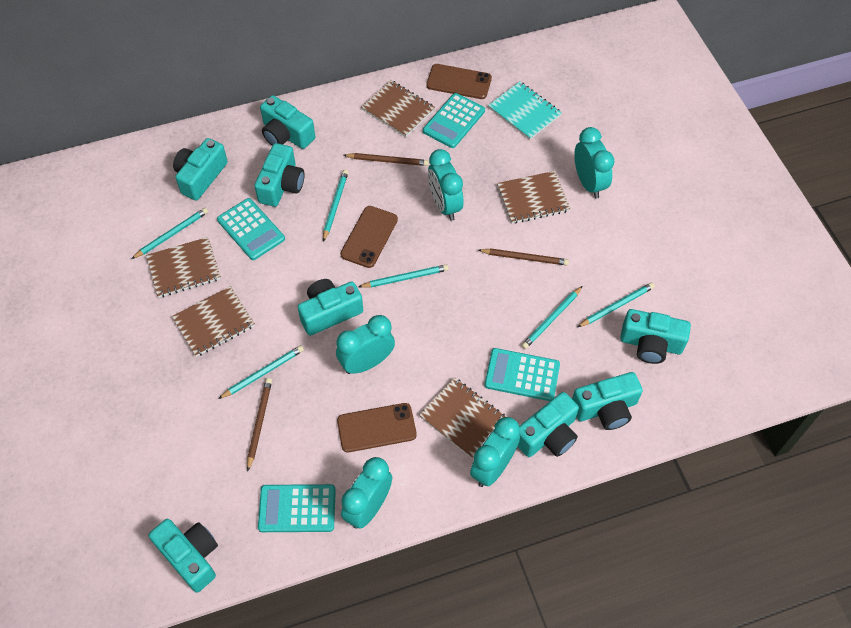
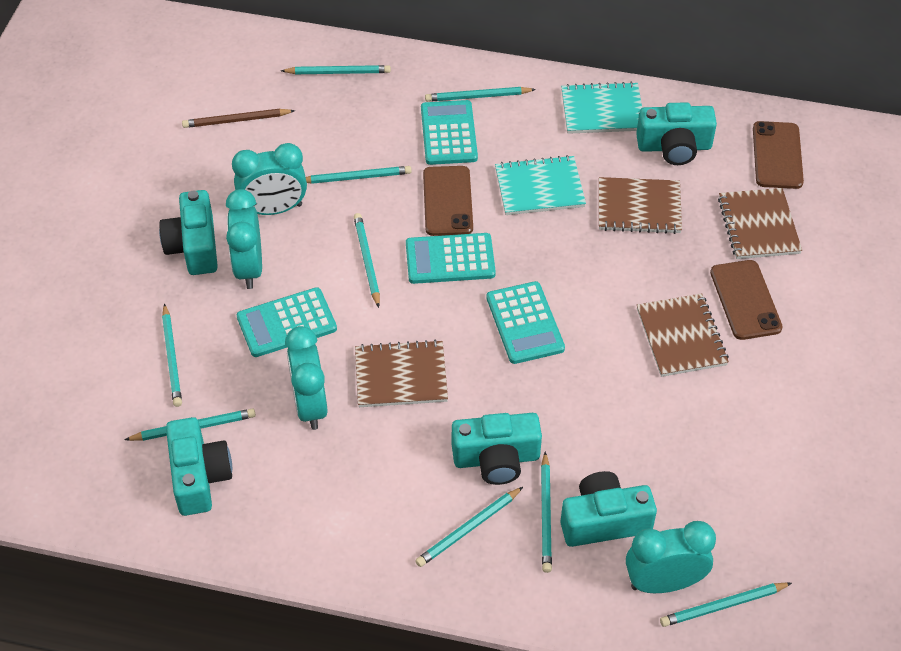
brown notebook: 5 -> 4
brown pencil: 3 -> 1
turquoise camera: 8 -> 5
turquoise clock: 5 -> 4
turquoise notebook: 1 -> 2
turquoise pencil: 6 -> 9

